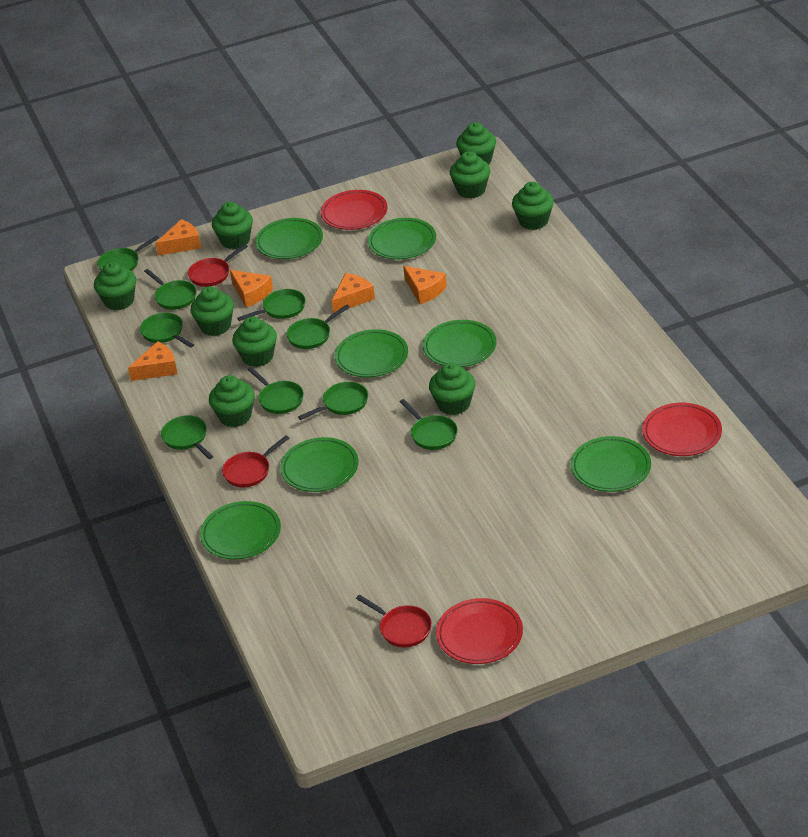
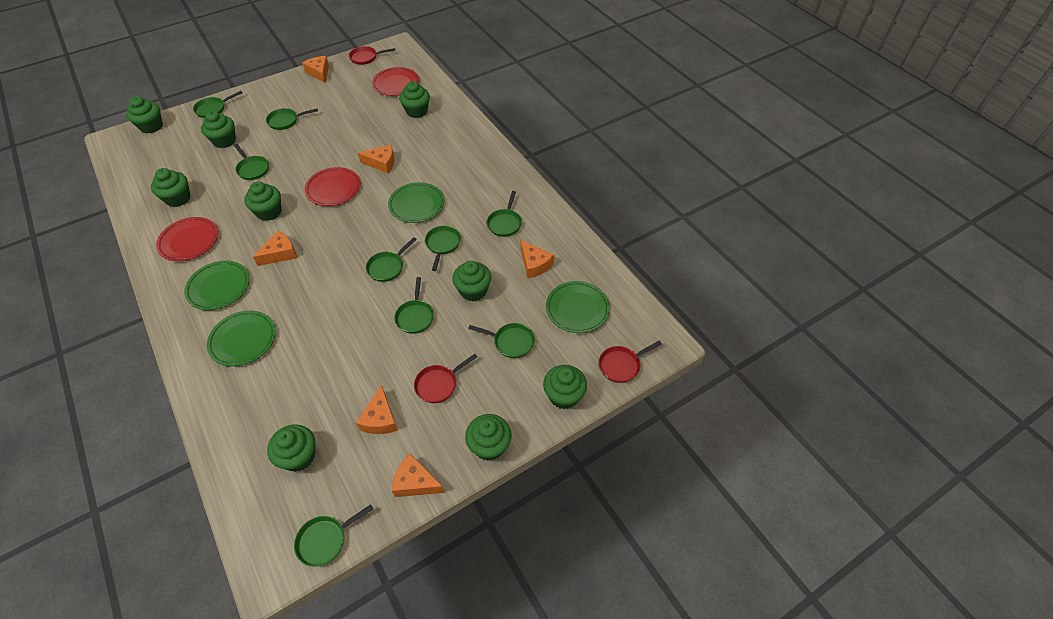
green plate: 7 -> 4
orange cheese: 5 -> 6

